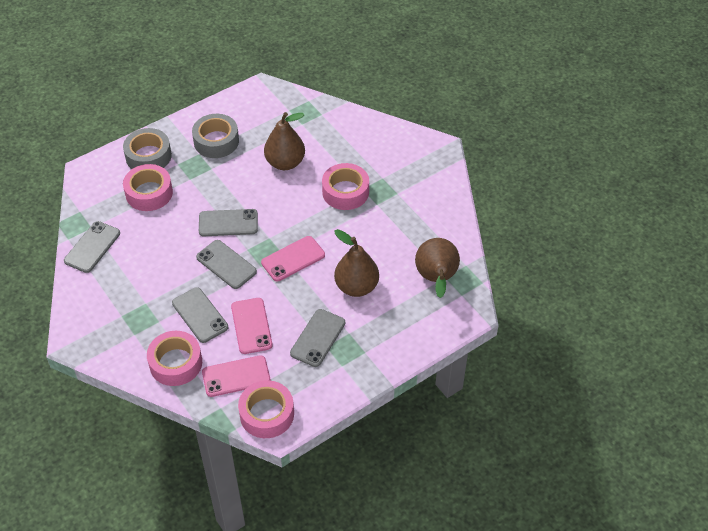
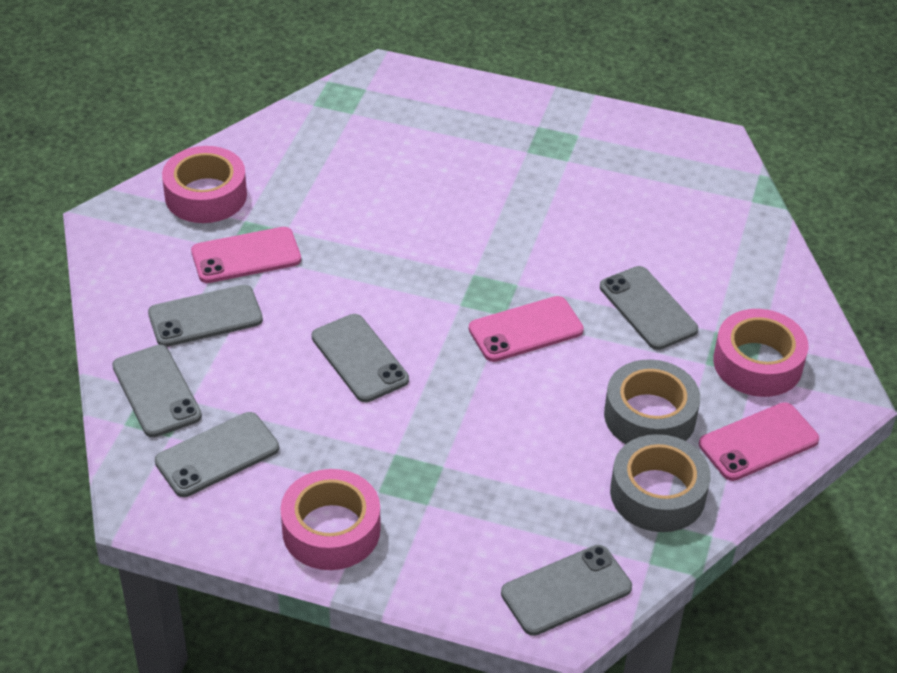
brown pear: 3 -> 0
grey phone: 5 -> 6
pink tape: 4 -> 3

